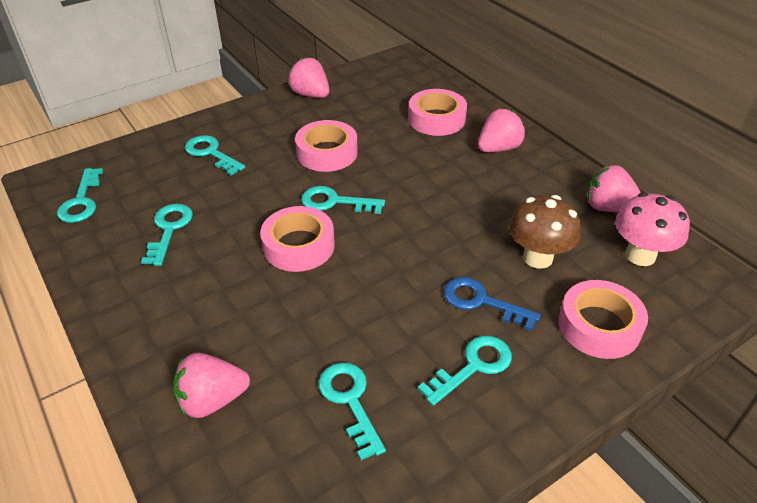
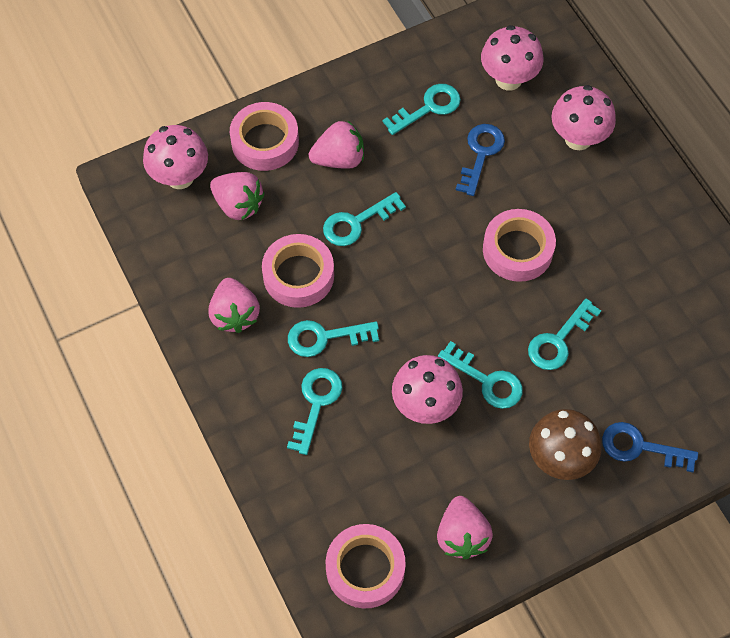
blue key: 1 -> 2
pink mushroom: 1 -> 4

